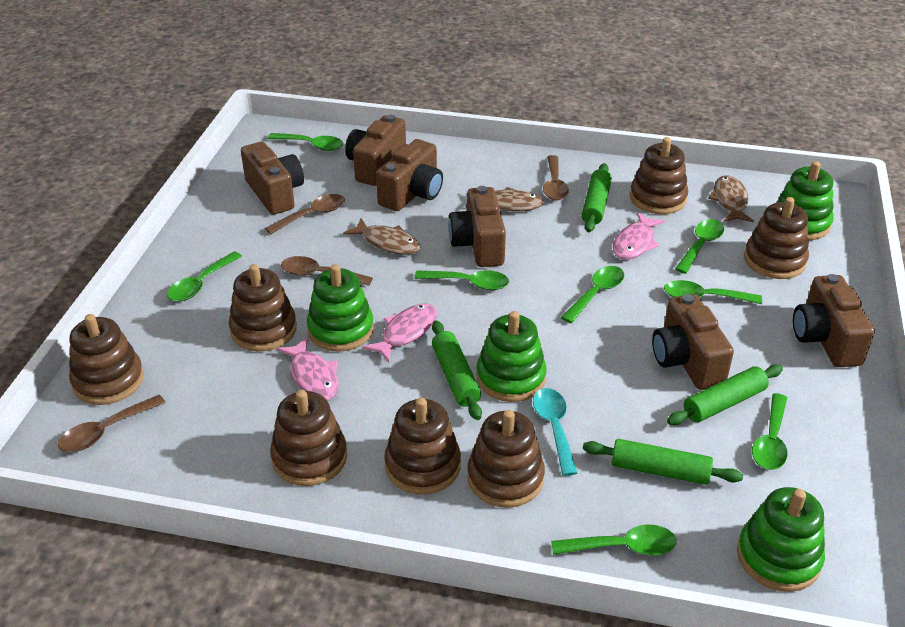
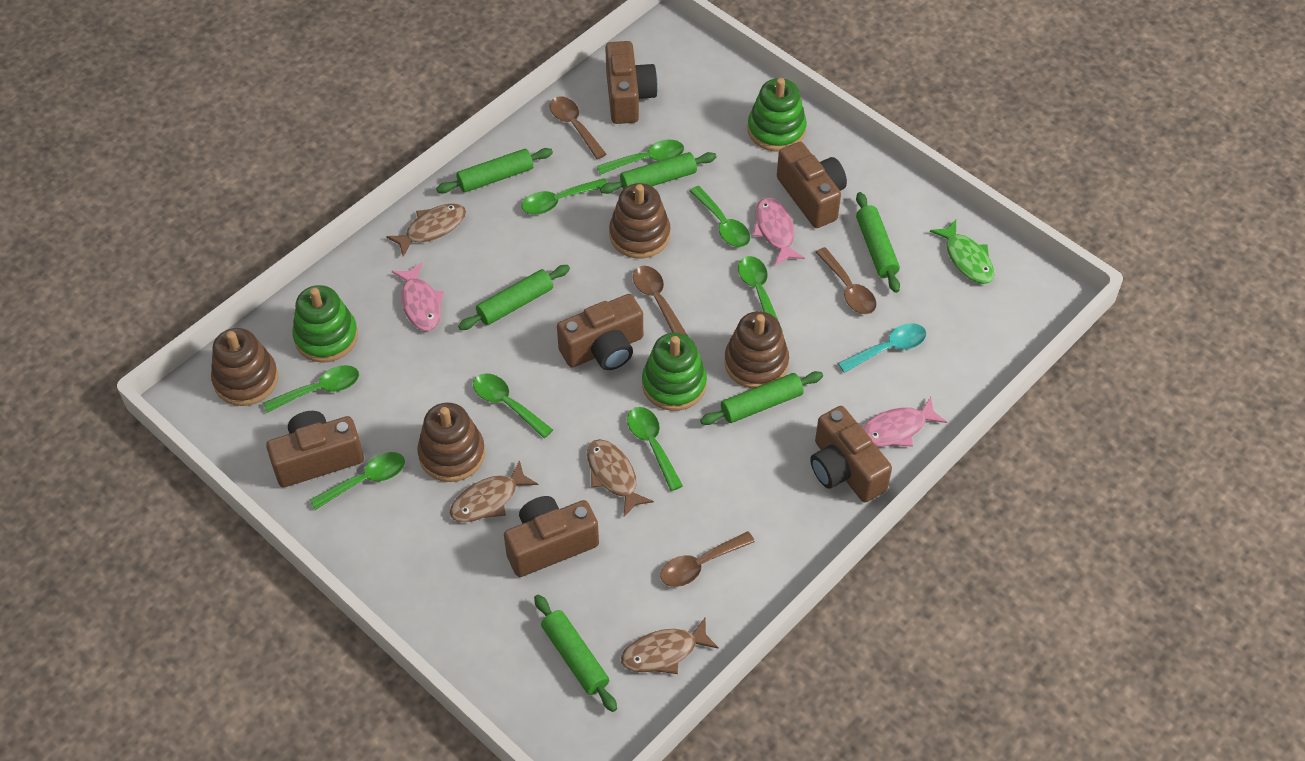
brown fish: 3 -> 4
brown stacking toy: 7 -> 4
green fish: 0 -> 1
green rolling pin: 4 -> 6
green stacking toy: 4 -> 3

